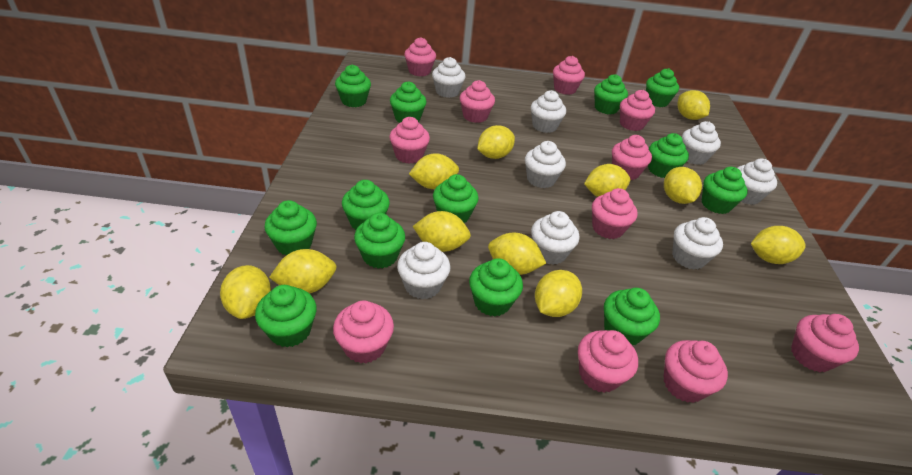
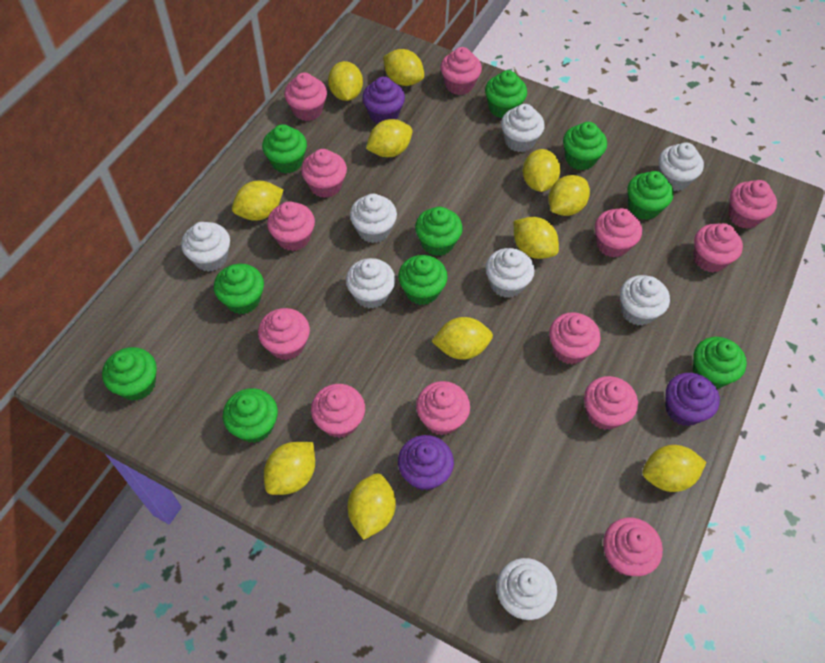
green cupcake: 13 -> 10
pink cupcake: 11 -> 13
purple cupcake: 0 -> 3

